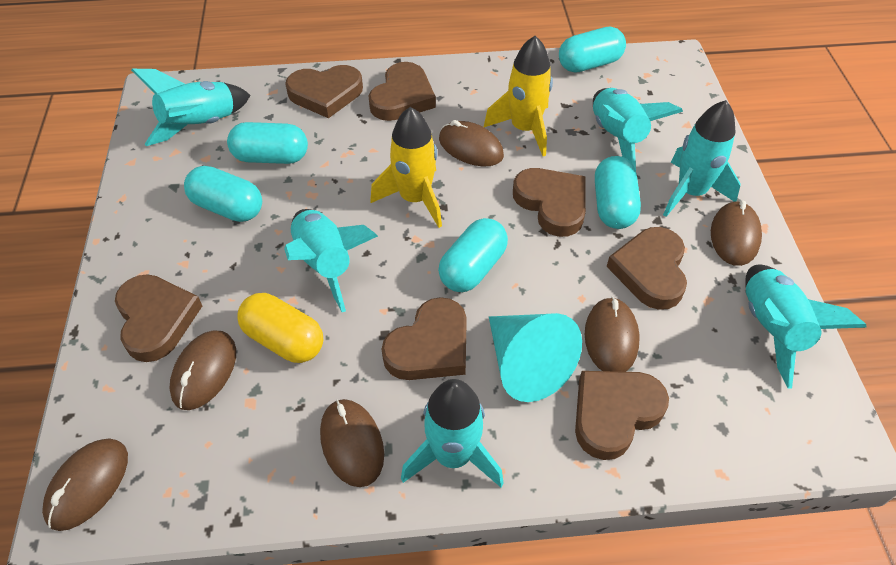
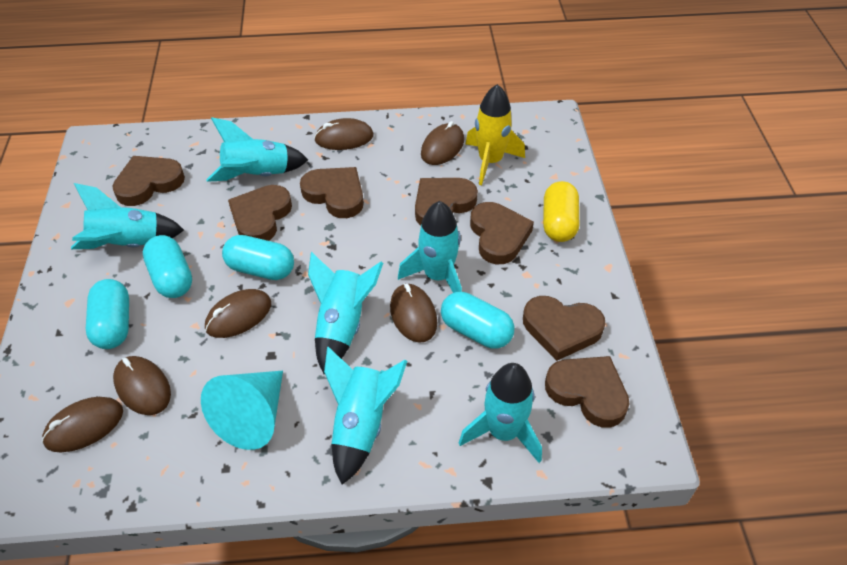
turquoise capsule: 5 -> 4
yellow rocket: 2 -> 1

